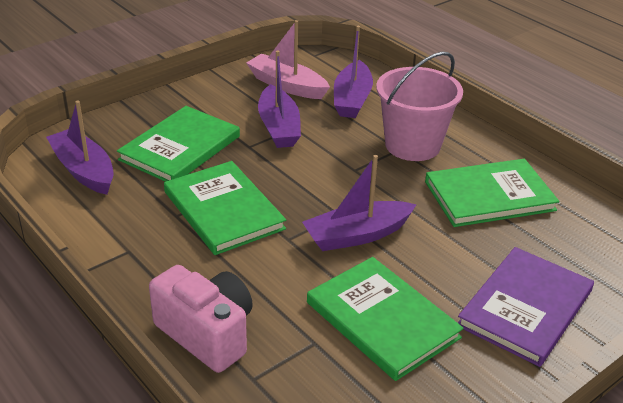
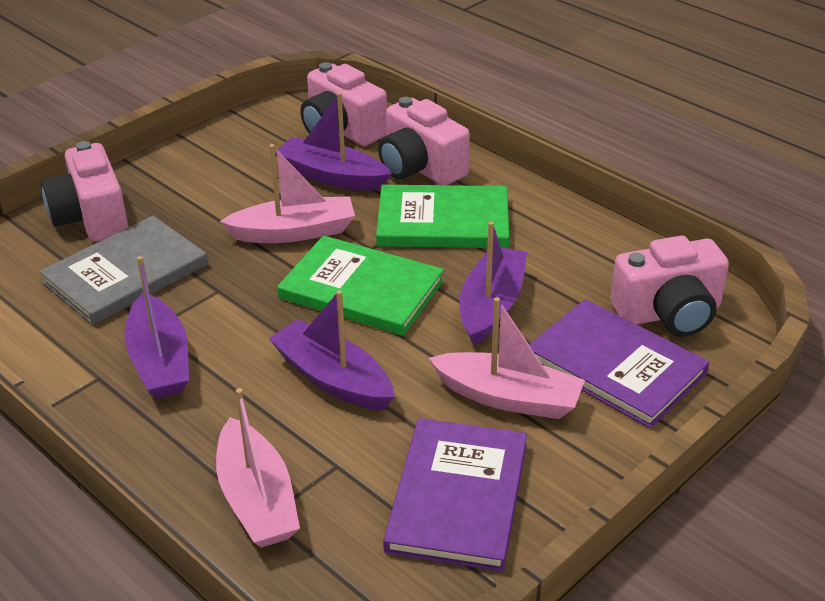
green book: 4 -> 2
grey book: 0 -> 1
pink boat: 1 -> 3
pink bucket: 1 -> 0
pink camera: 1 -> 4
purple book: 1 -> 2

